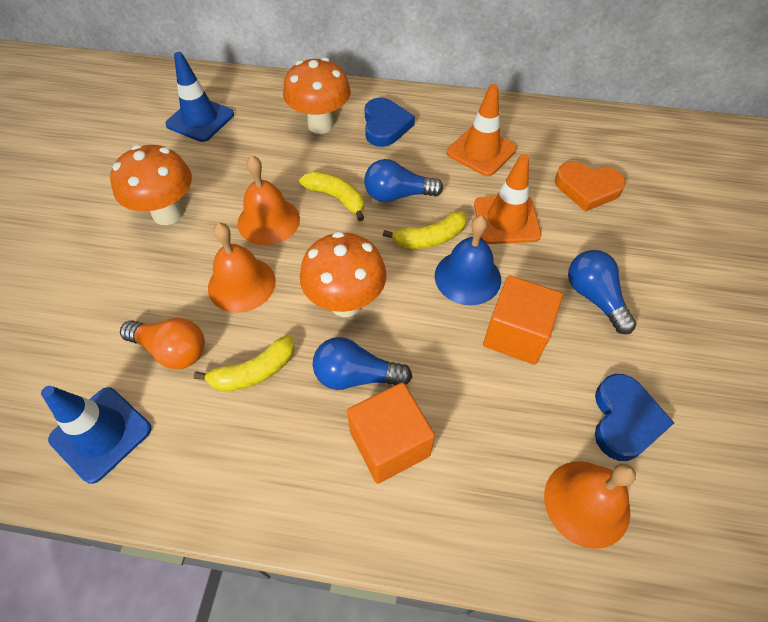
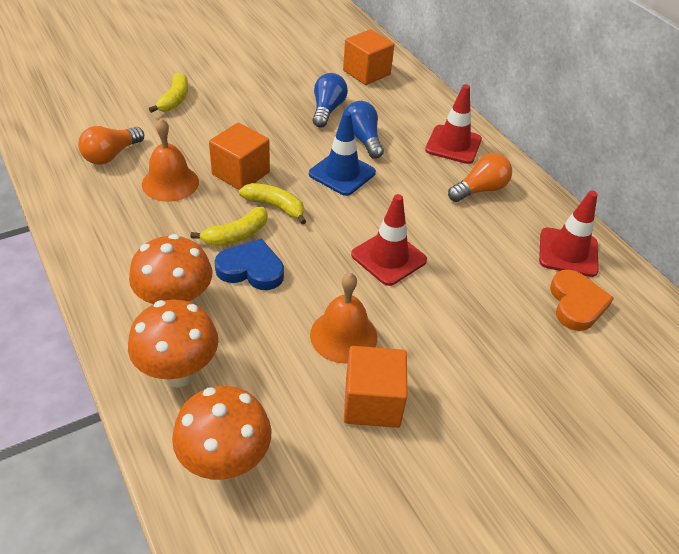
blue bell: 1 -> 0
blue heart: 2 -> 1
blue light bulb: 3 -> 2
blue traffic cone: 2 -> 1
orange bell: 3 -> 2
orange cube: 2 -> 3
orange light bulb: 1 -> 2
orange traffic cone: 2 -> 0
red traffic cone: 0 -> 3

